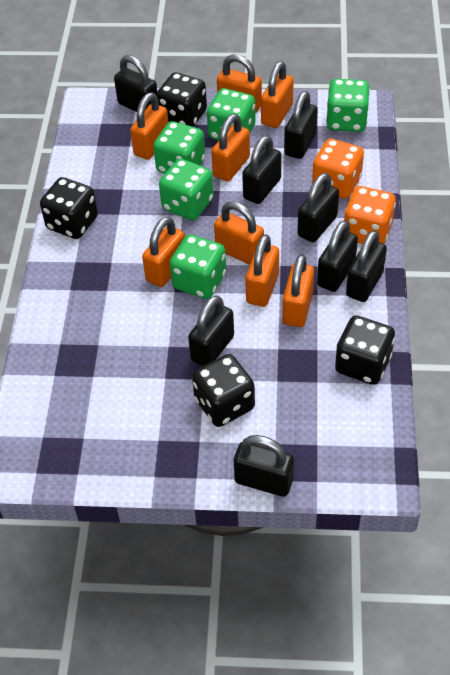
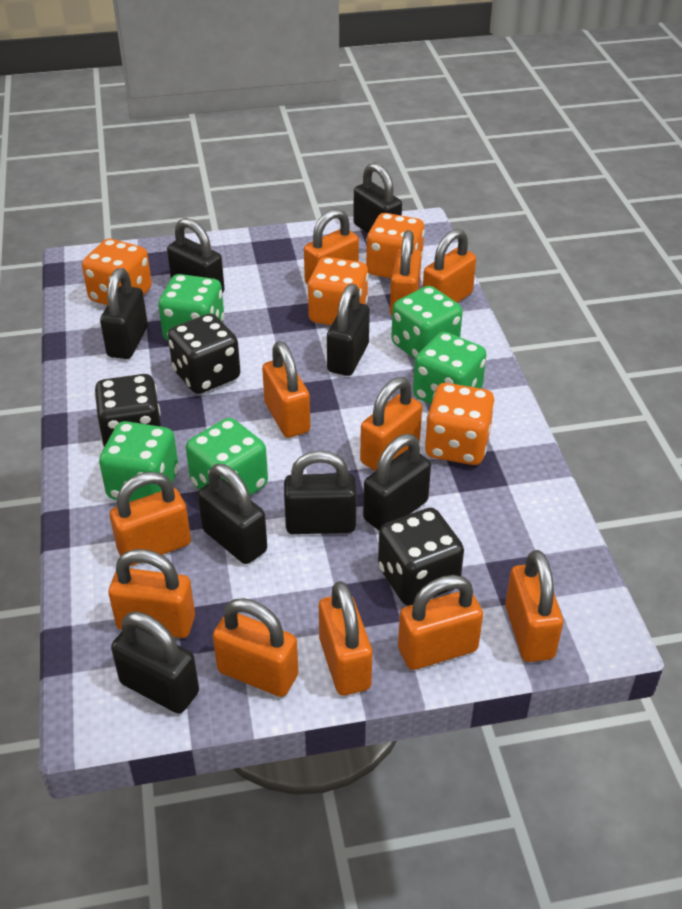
black dice: 4 -> 3
orange dice: 2 -> 4
orange padlock: 8 -> 11

